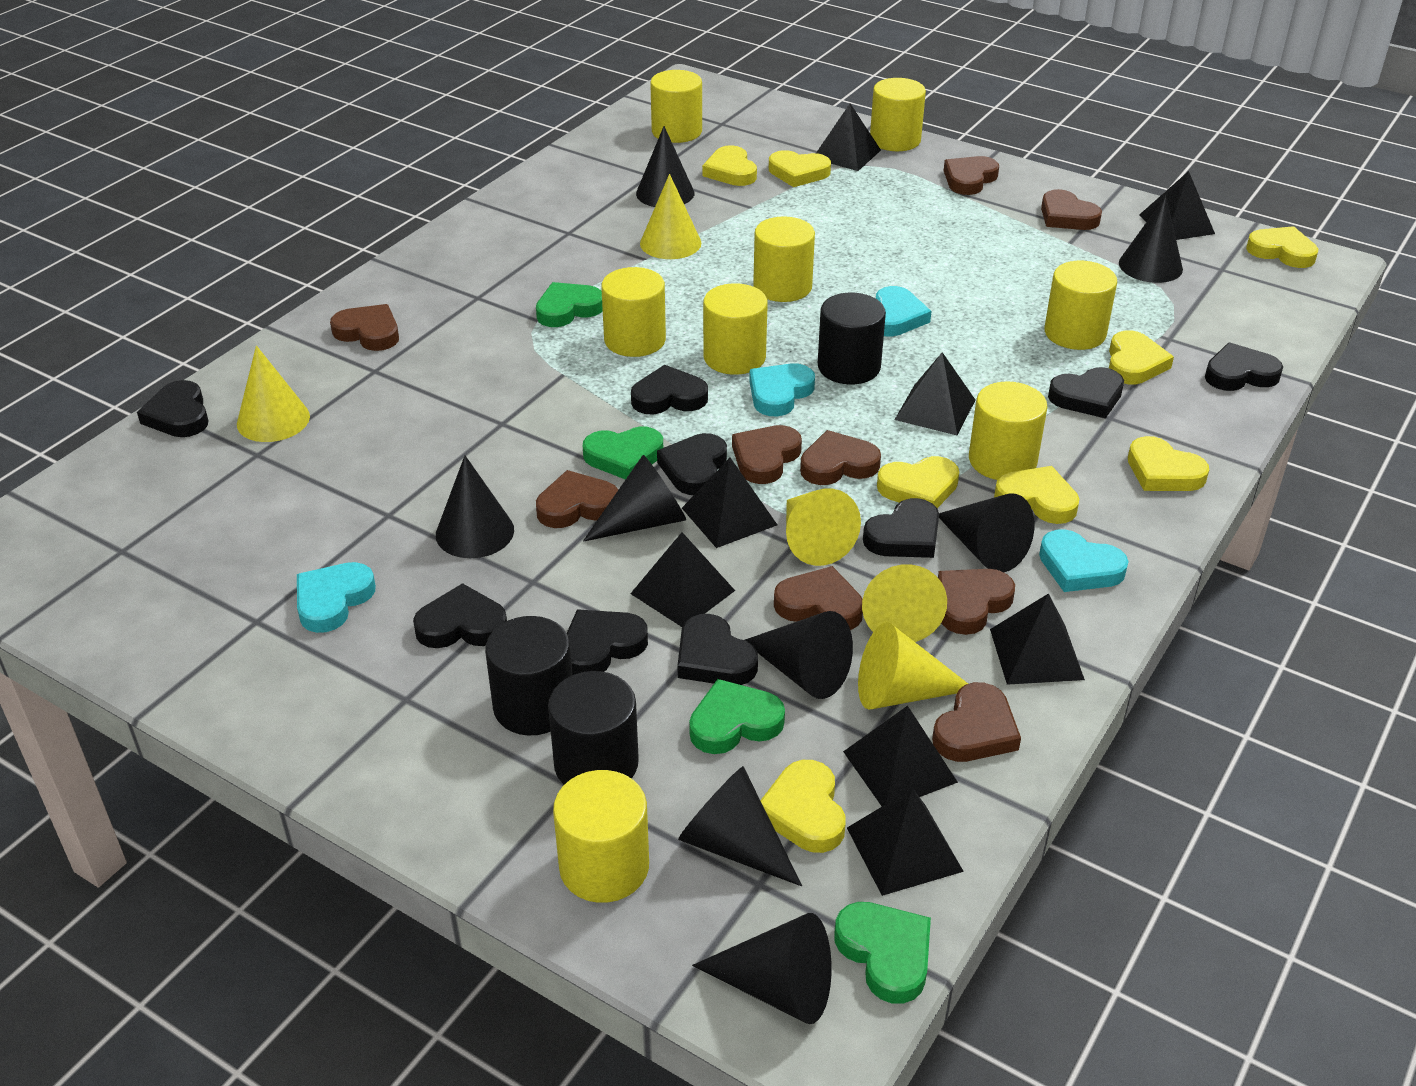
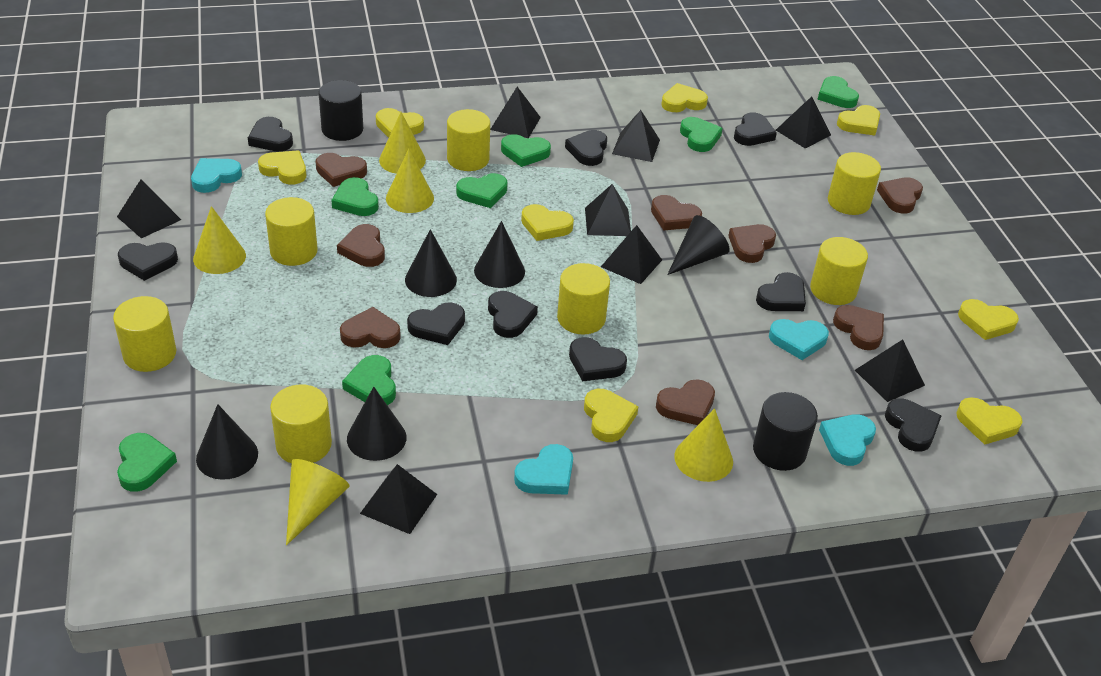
black cone: 8 -> 5
black cylinder: 3 -> 2
brown heart: 9 -> 8
green heart: 4 -> 7
yellow cylinder: 8 -> 7

